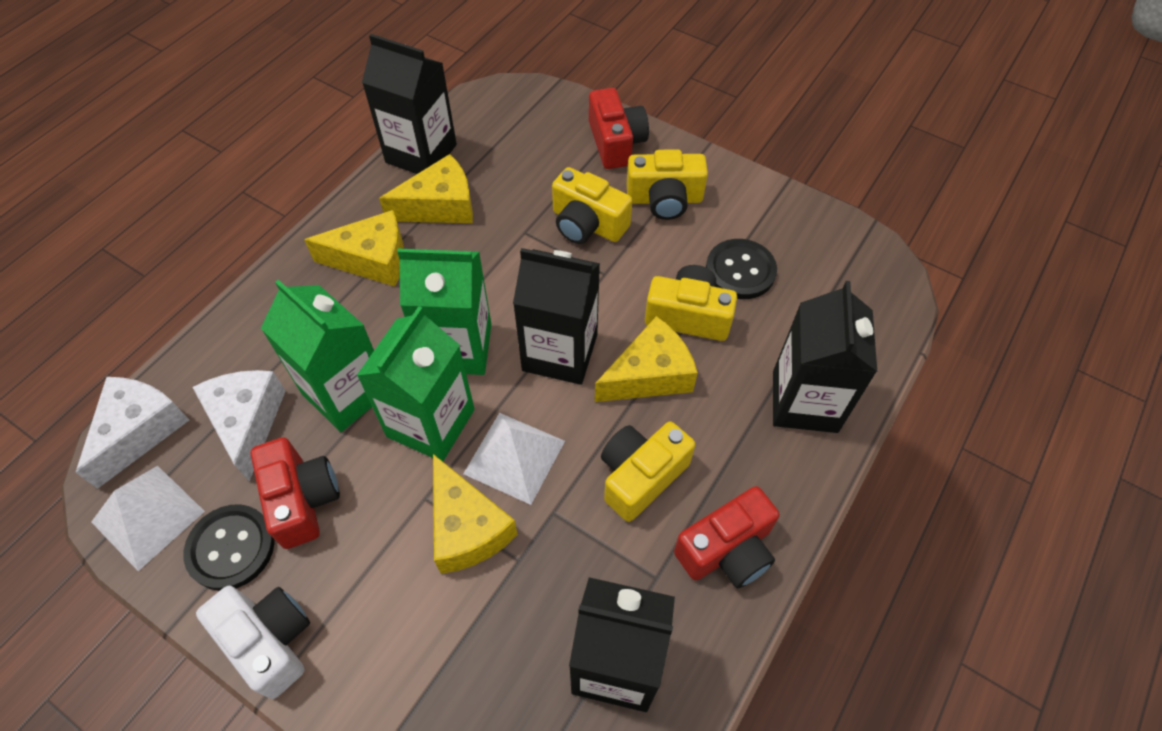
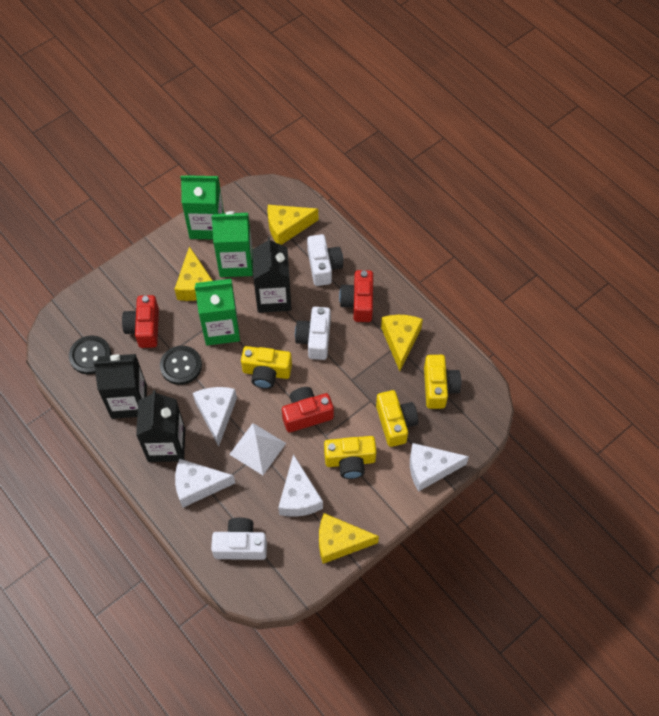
black carton: 4 -> 3
white camera: 1 -> 3
white cheese: 2 -> 4
white pyramid: 2 -> 1

